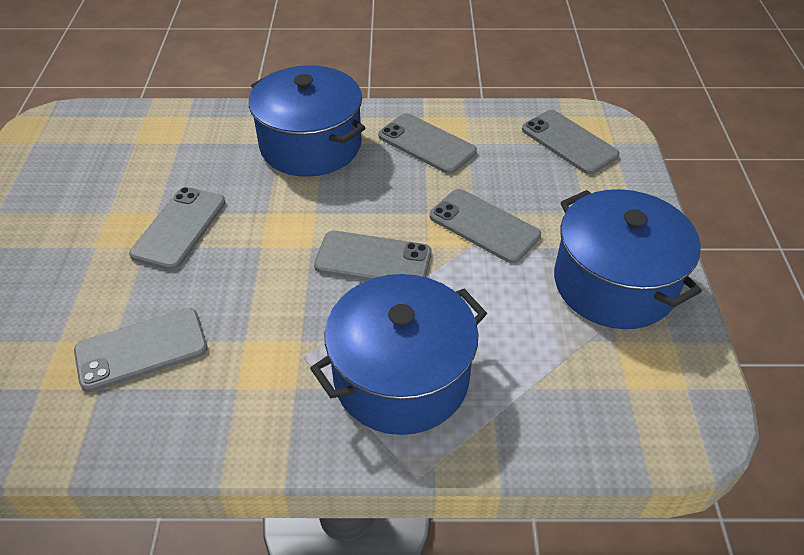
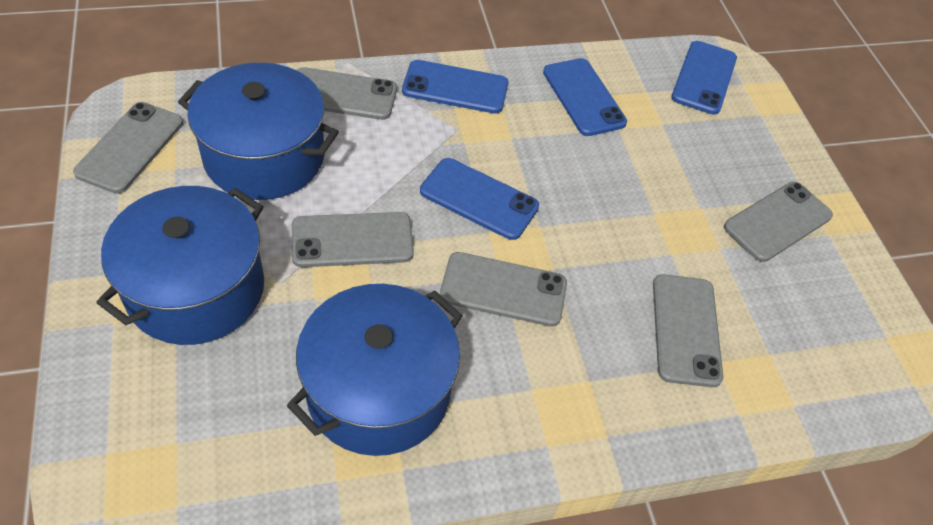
blue phone: 0 -> 4

